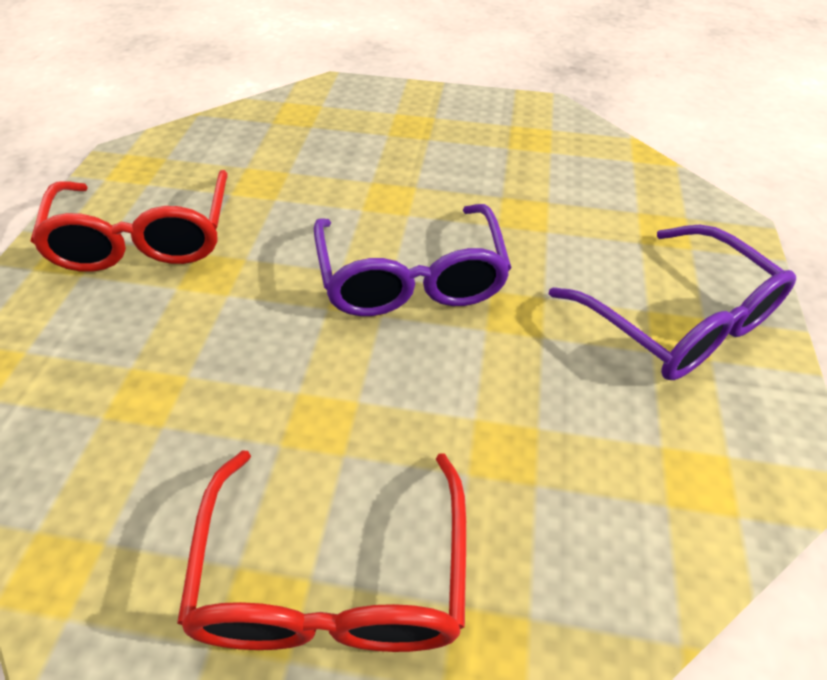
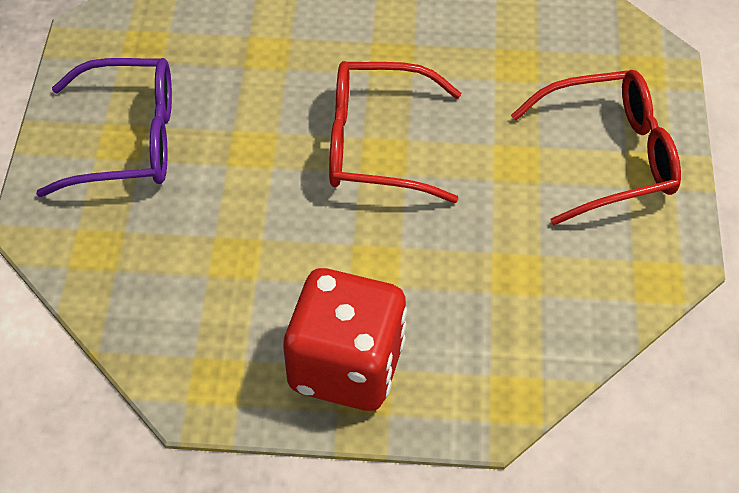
purple glasses: 2 -> 1
red dice: 0 -> 1

